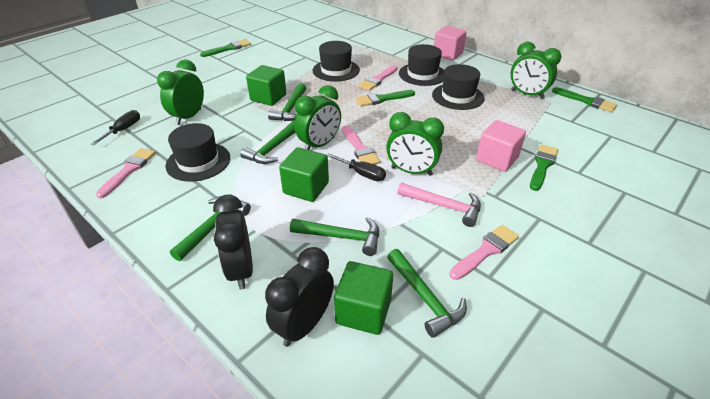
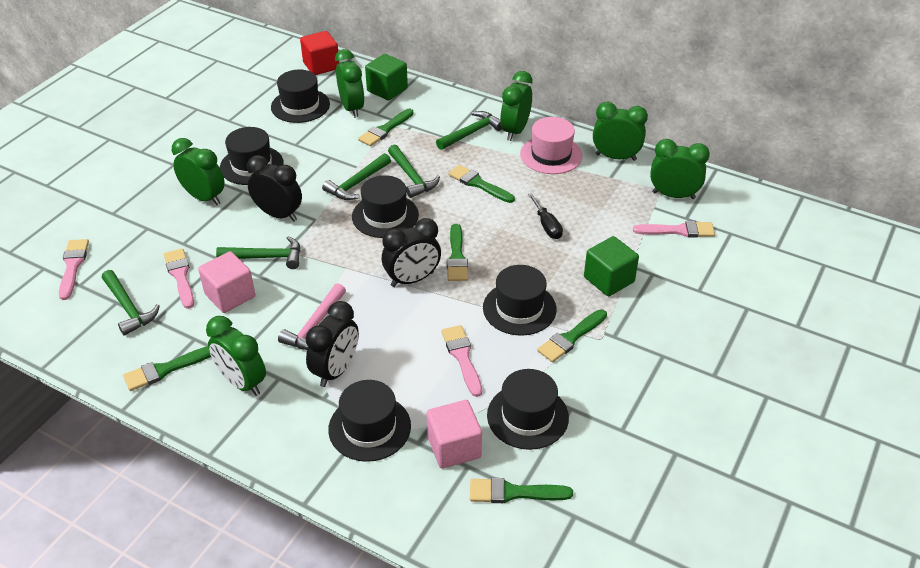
black clock: 2 -> 3
black hat: 4 -> 6
black screwdriver: 2 -> 1
green brush: 4 -> 6
green clock: 4 -> 6
green cube: 3 -> 2
pink hat: 0 -> 1
red cube: 0 -> 1

